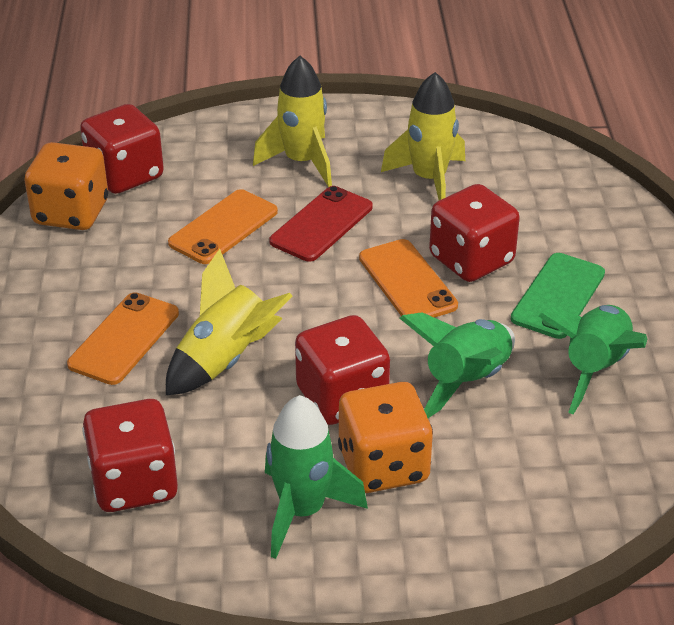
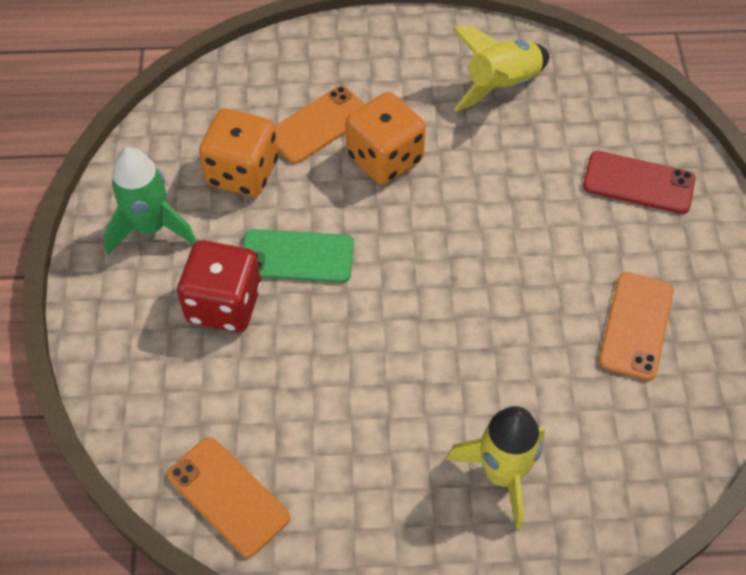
green rocket: 3 -> 1
red dice: 4 -> 1
yellow rocket: 3 -> 2

